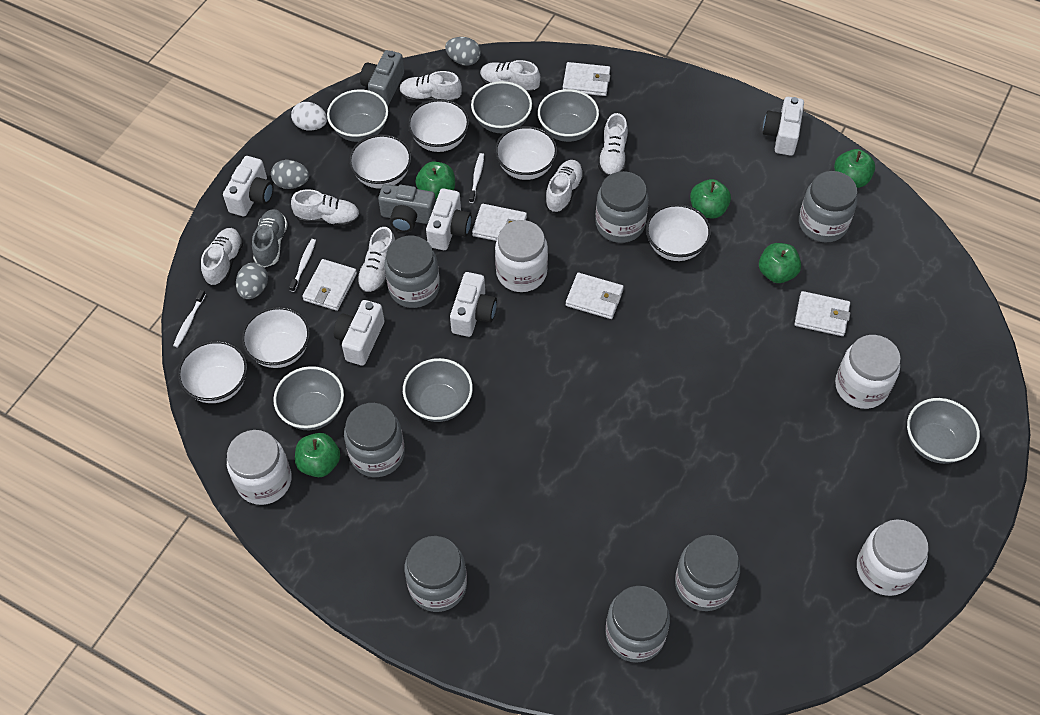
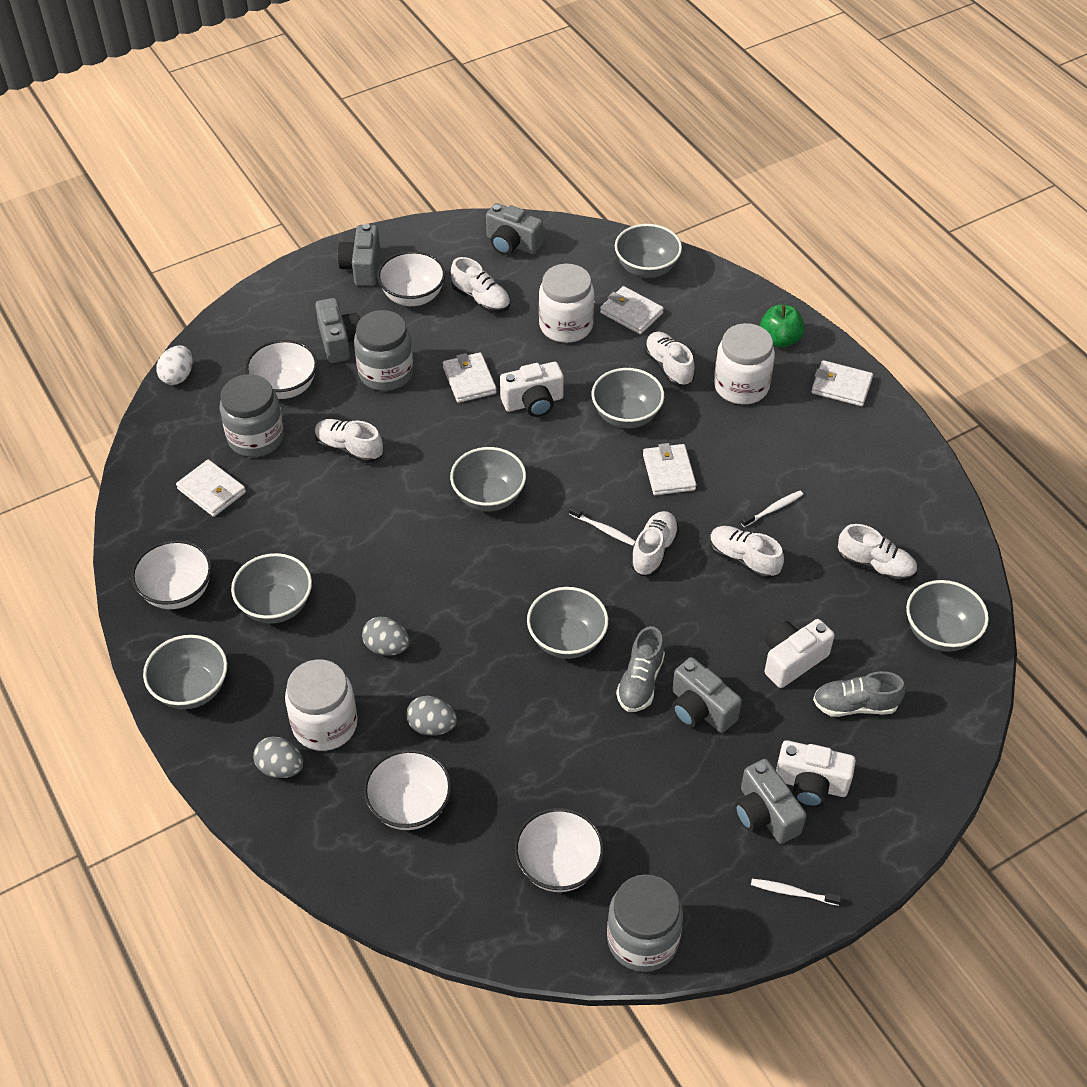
green apple: 5 -> 1
grey bowl: 6 -> 7
grey camera: 2 -> 5
grey jar: 7 -> 3
grey shoe: 1 -> 2
white bowl: 6 -> 5
white camera: 5 -> 3
white jar: 4 -> 3
white shoe: 7 -> 6

